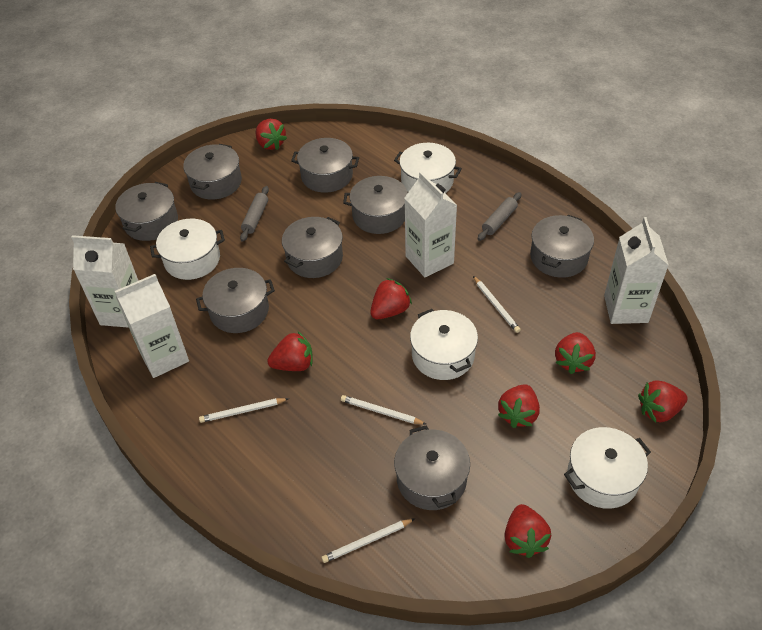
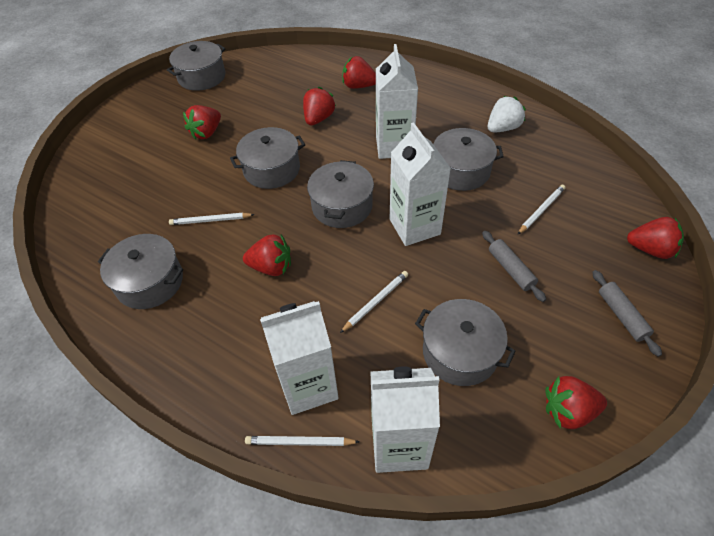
grey pot: 8 -> 6
red strawberry: 7 -> 6
white pot: 4 -> 0
white strawberry: 0 -> 1

